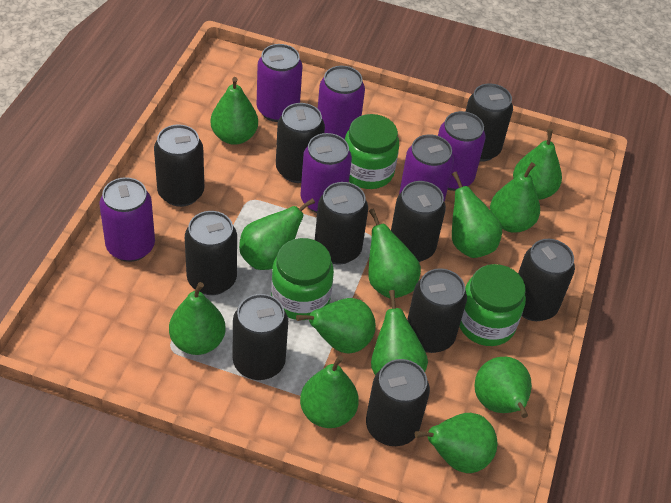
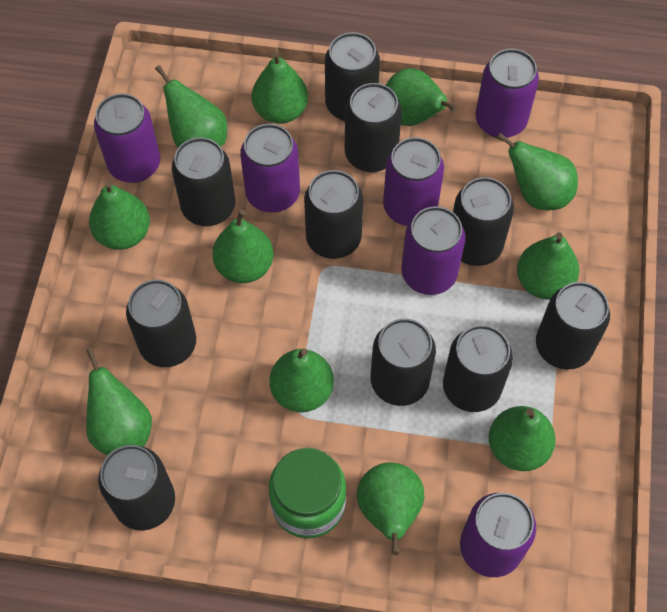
green jar: 3 -> 1
green pear: 12 -> 11

